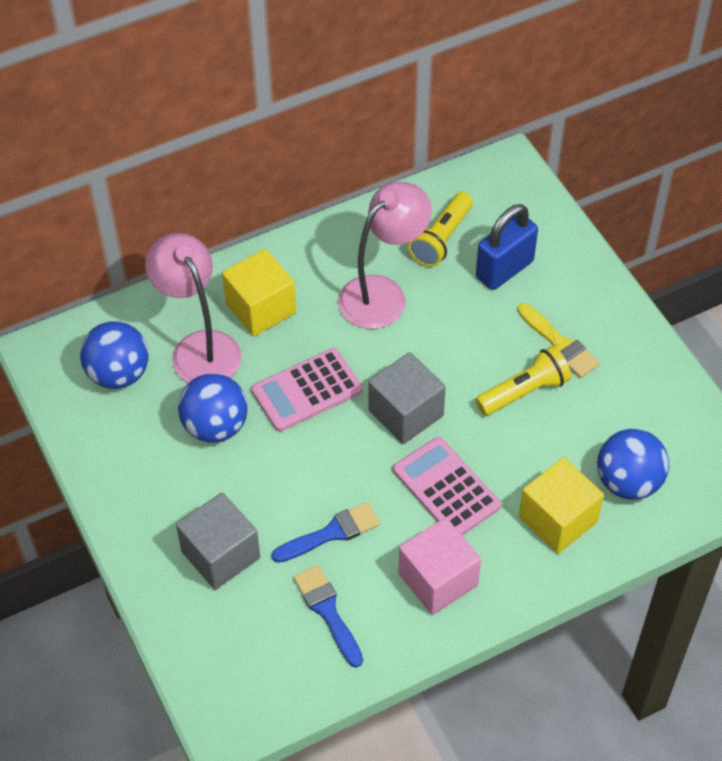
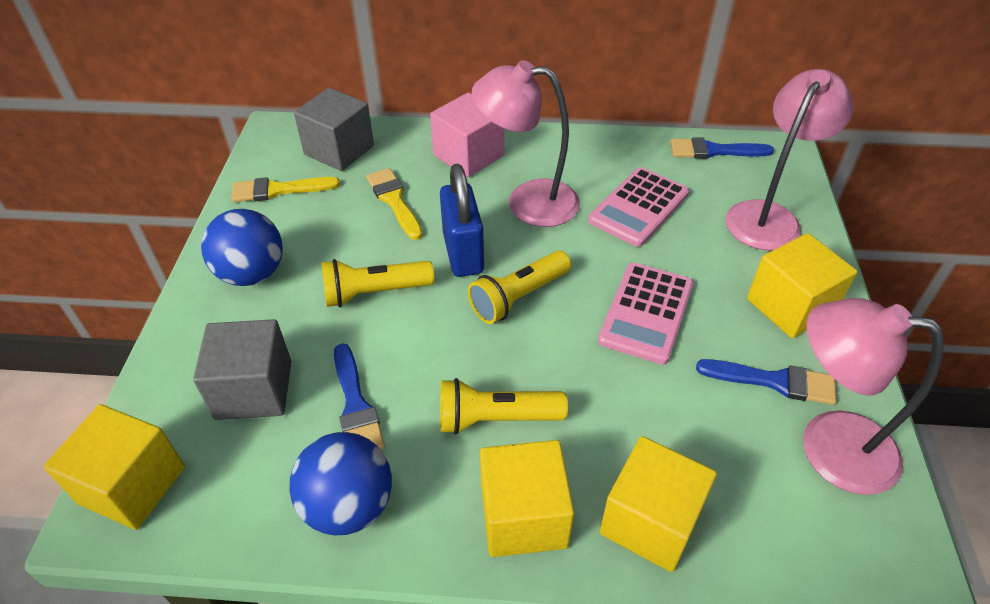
blue ball: 3 -> 2
blue brush: 2 -> 3
pink lamp: 2 -> 3
yellow brush: 1 -> 2
yellow cube: 2 -> 4
yellow flashlight: 2 -> 3

